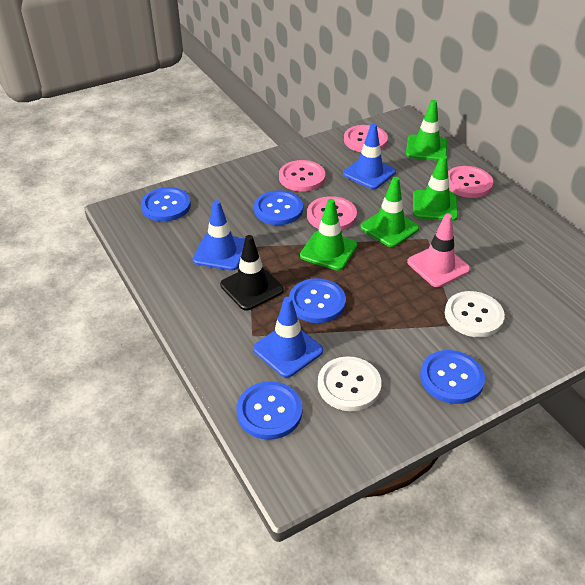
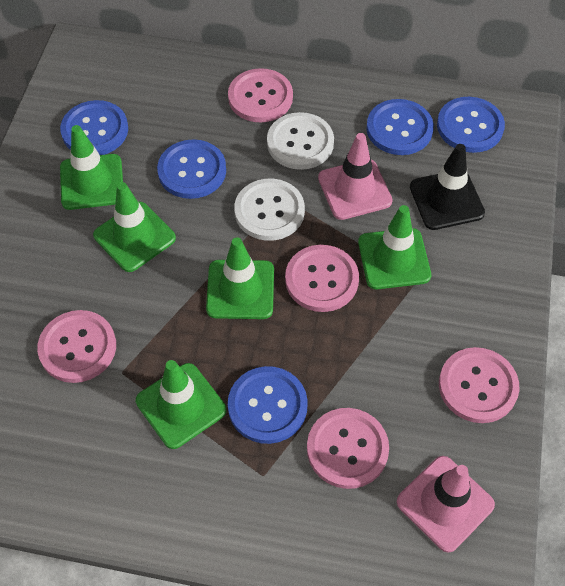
blue traffic cone: 3 -> 0
green traffic cone: 4 -> 5
pink button: 4 -> 5
pink traffic cone: 1 -> 2

